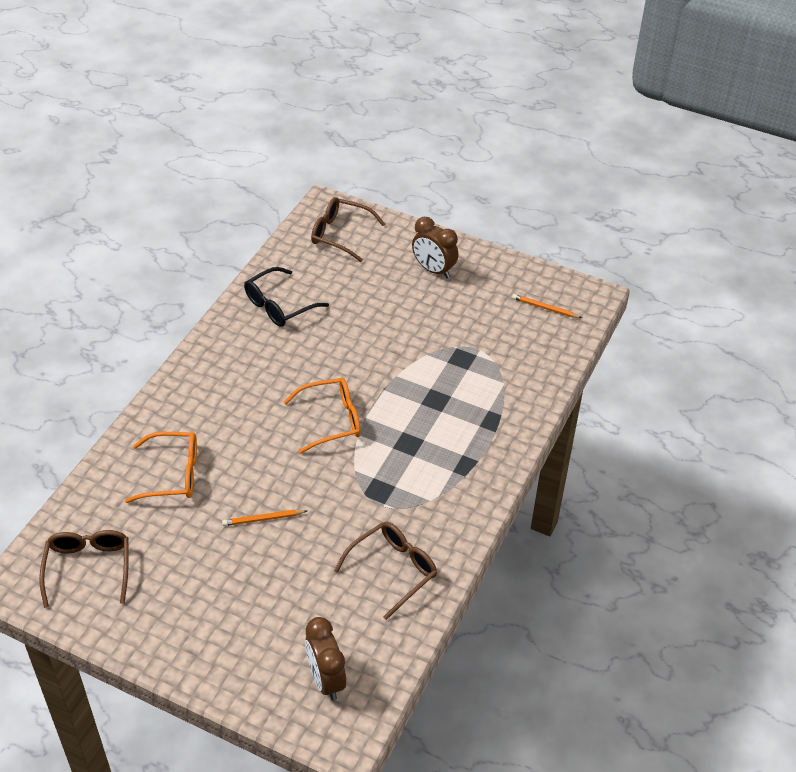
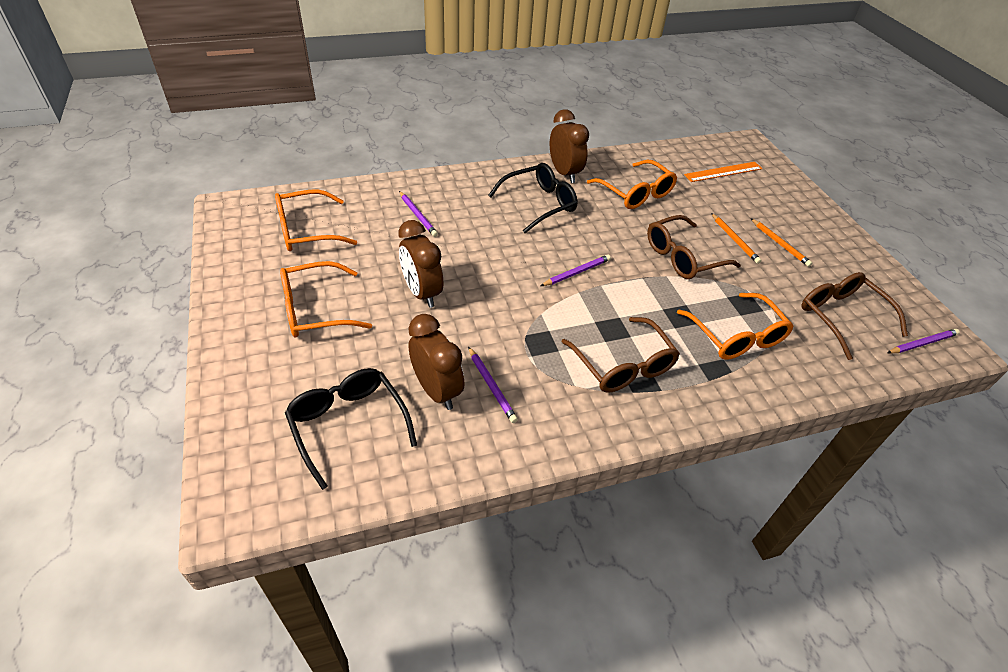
black glasses: 1 -> 2
brown clock: 2 -> 3
orange glasses: 2 -> 4
orange ruler: 0 -> 1
purple pencil: 0 -> 4

